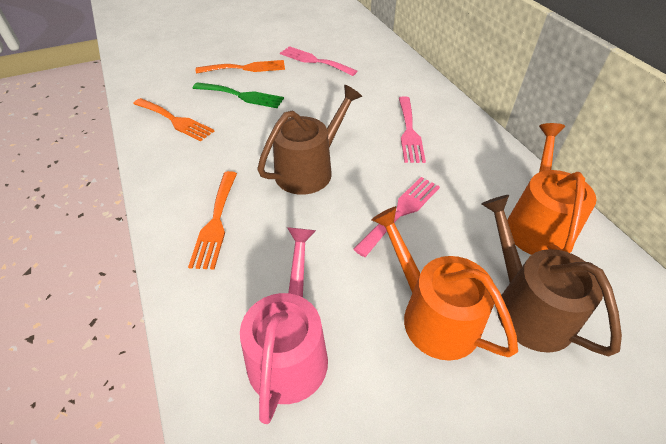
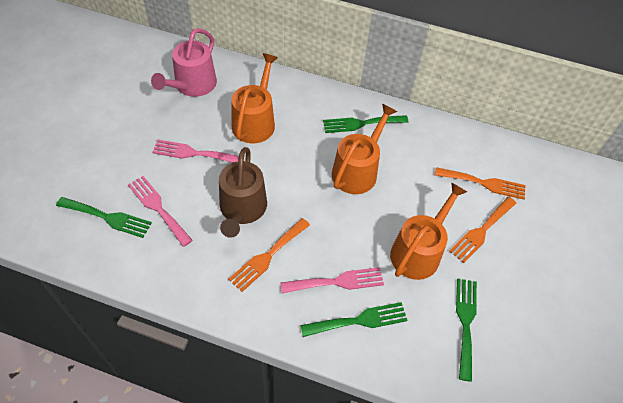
brown watering can: 2 -> 1
green fork: 1 -> 4
orange watering can: 2 -> 3

